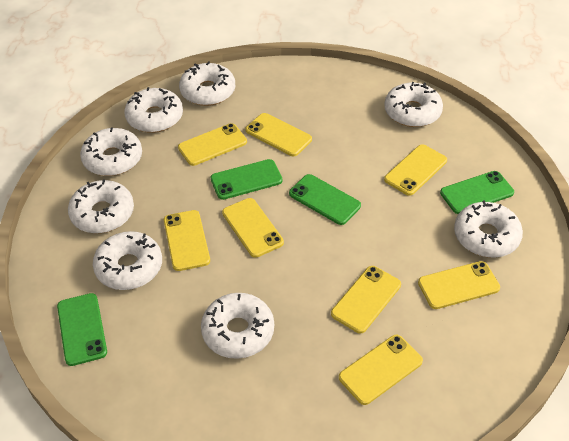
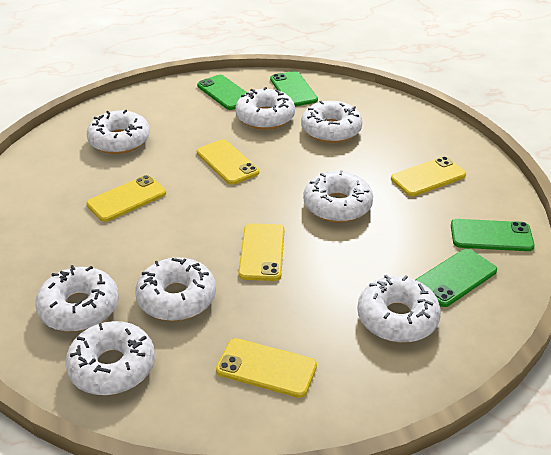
yellow phone: 8 -> 5

